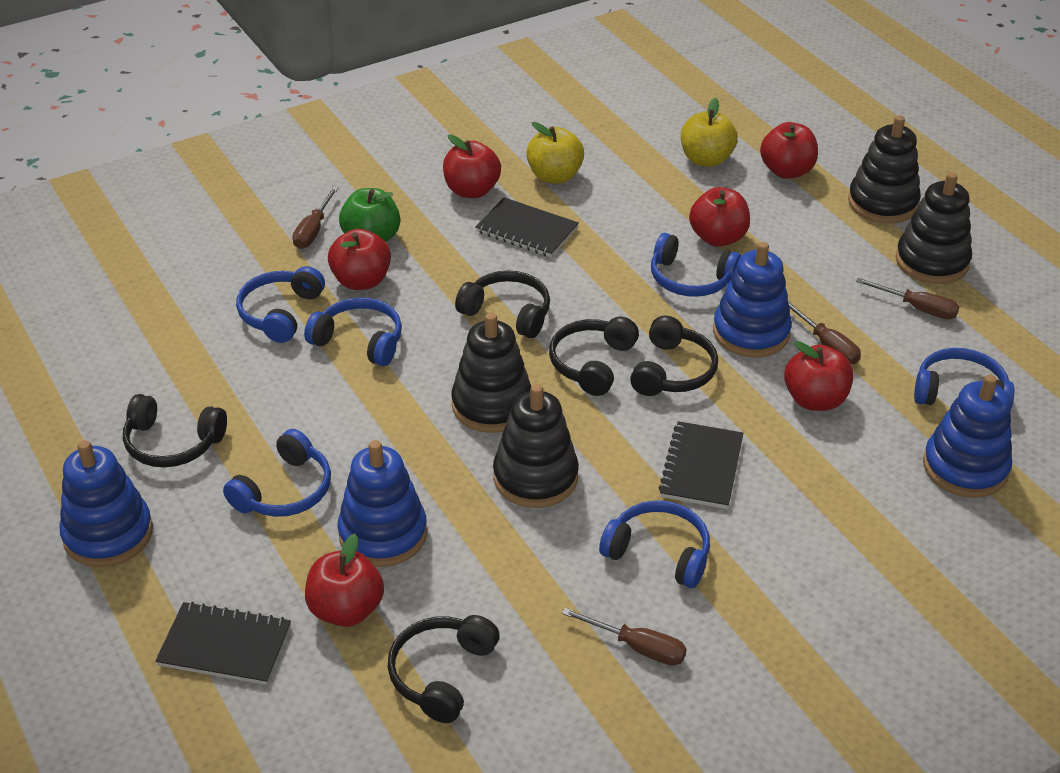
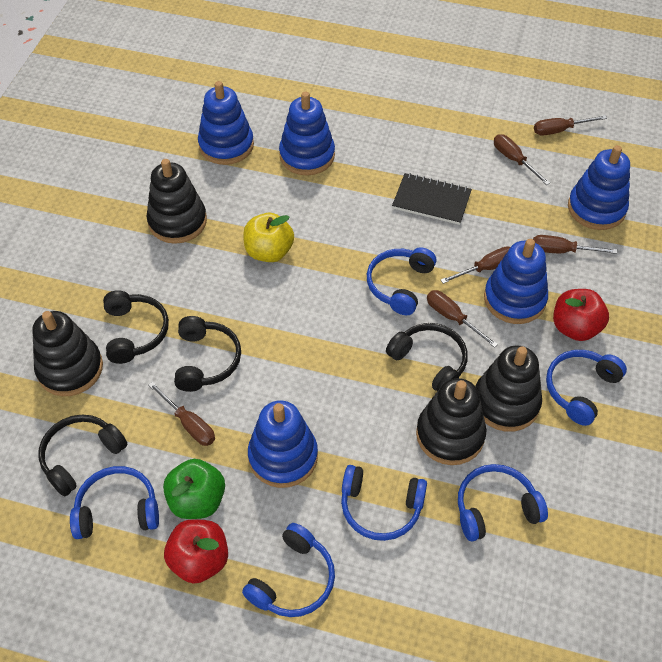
black headphones: 5 -> 4
black notebook: 3 -> 1
blue stacking toy: 4 -> 5
brown screwdriver: 4 -> 6
red apple: 6 -> 2
yellow apple: 2 -> 1

